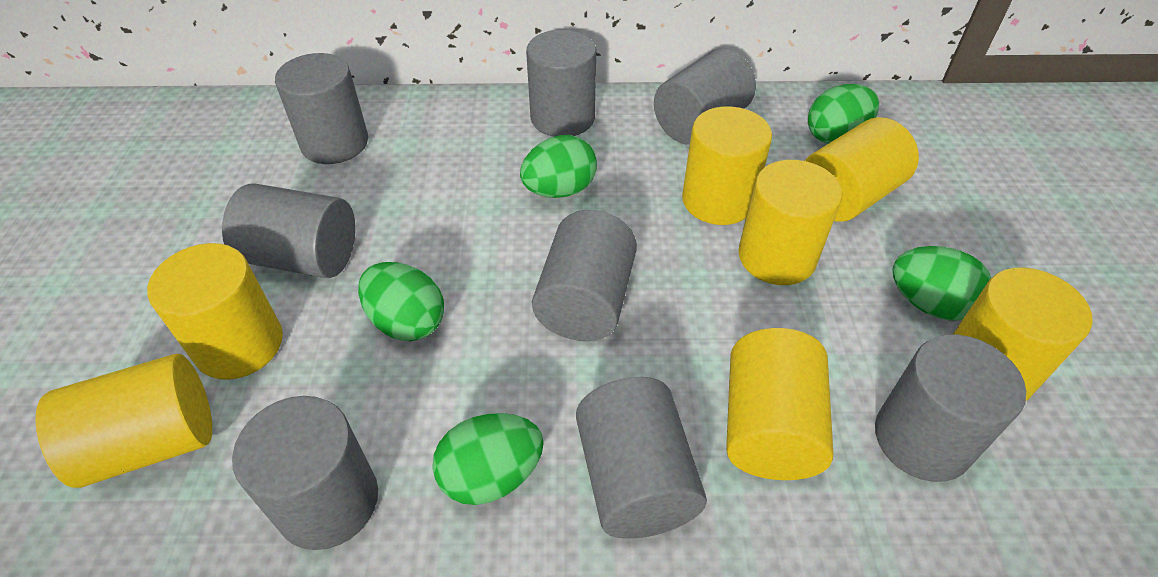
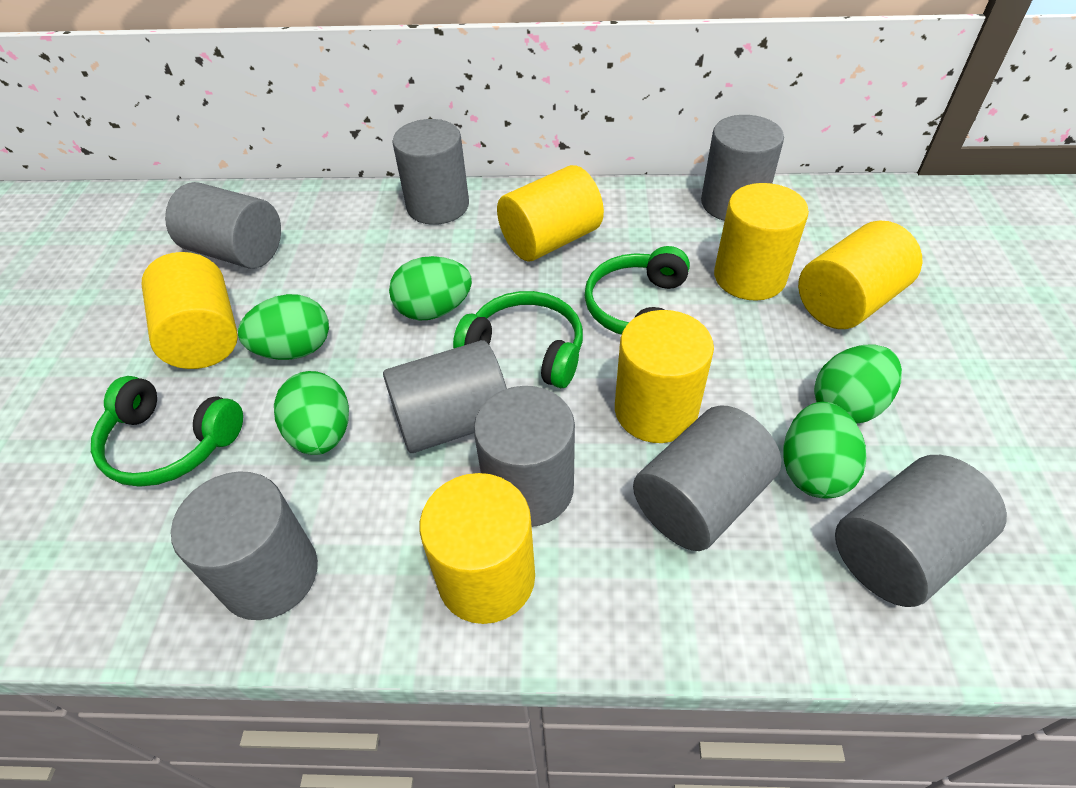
green headphones: 0 -> 3
yellow cylinder: 7 -> 6

